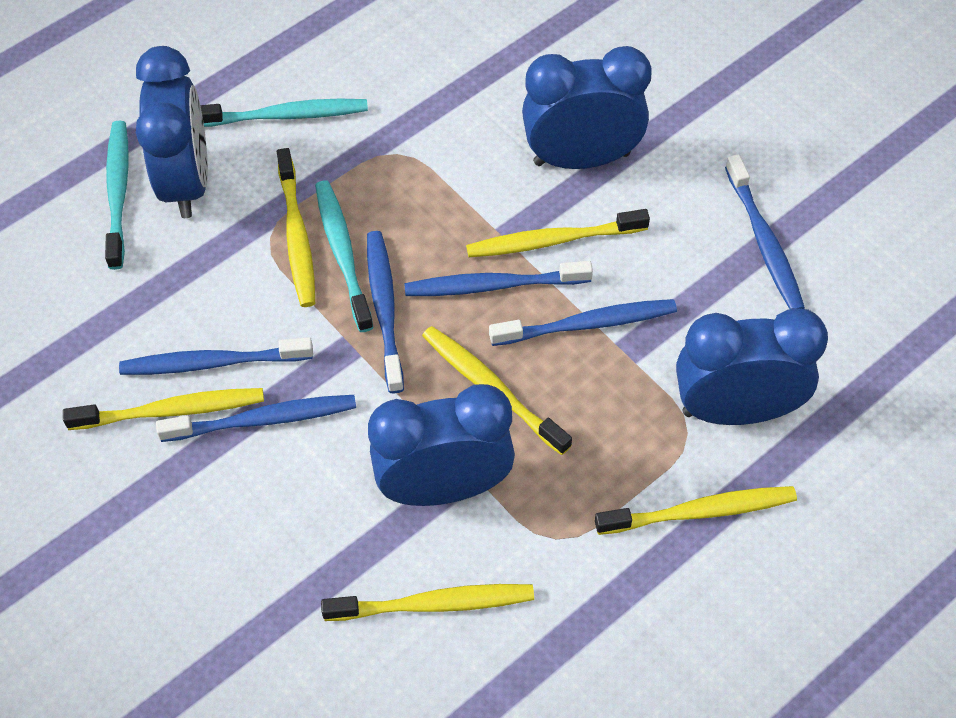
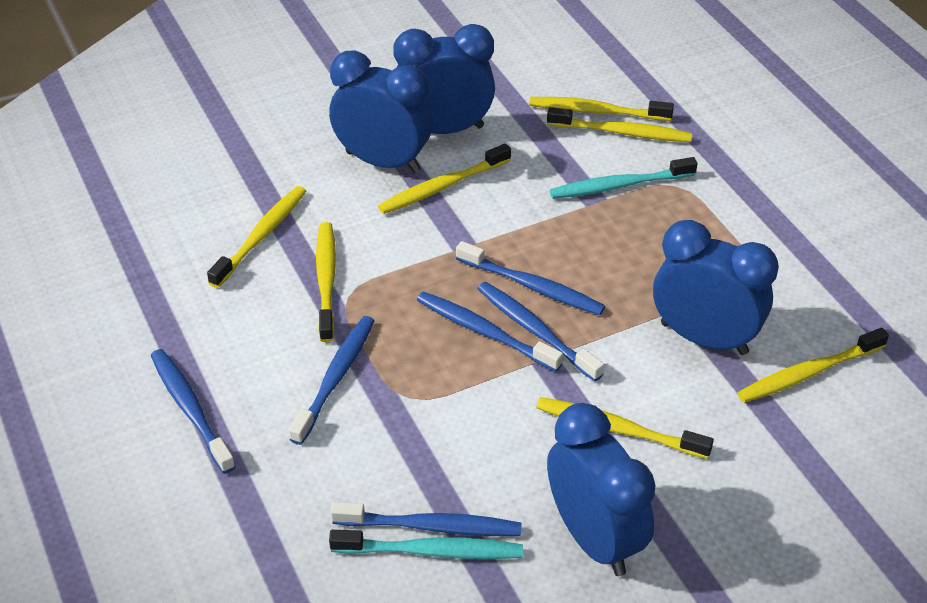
turquoise toothbrush: 3 -> 2
yellow toothbrush: 6 -> 7

